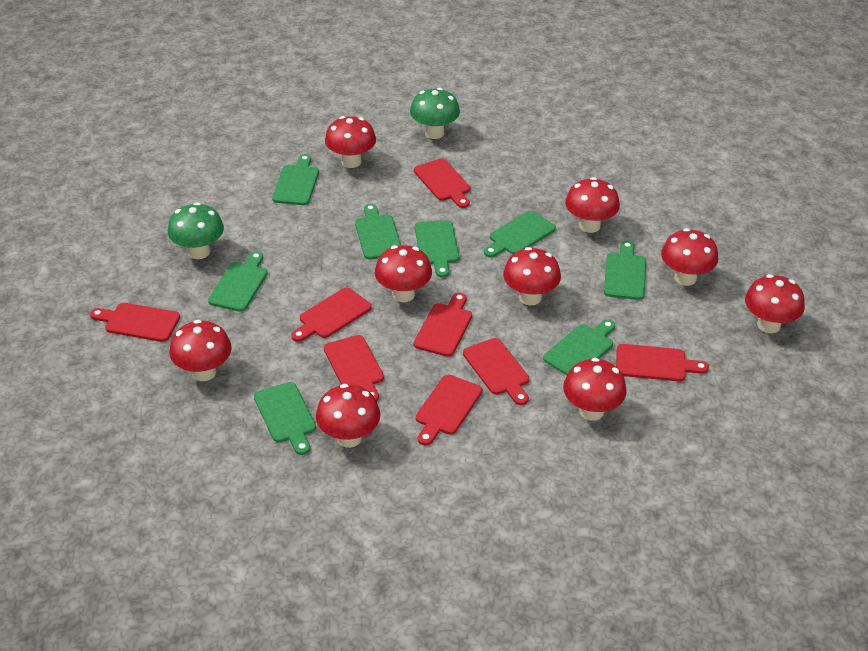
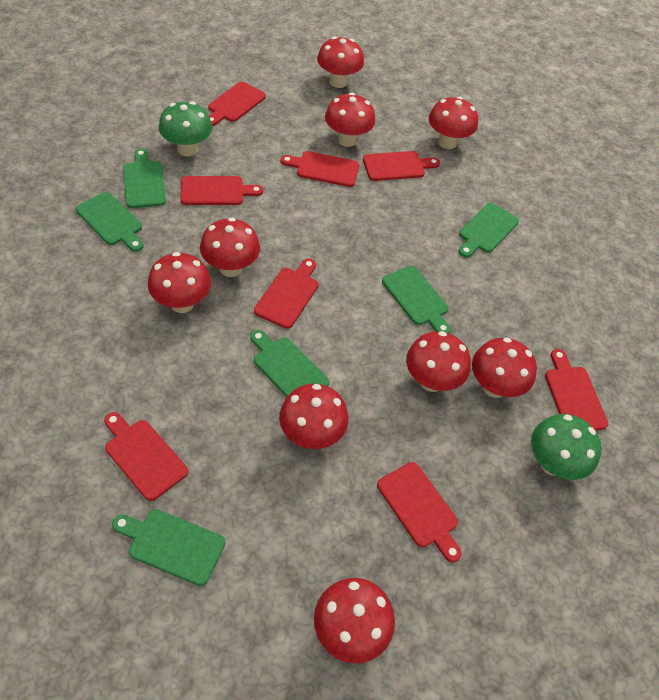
green cutting board: 8 -> 6

